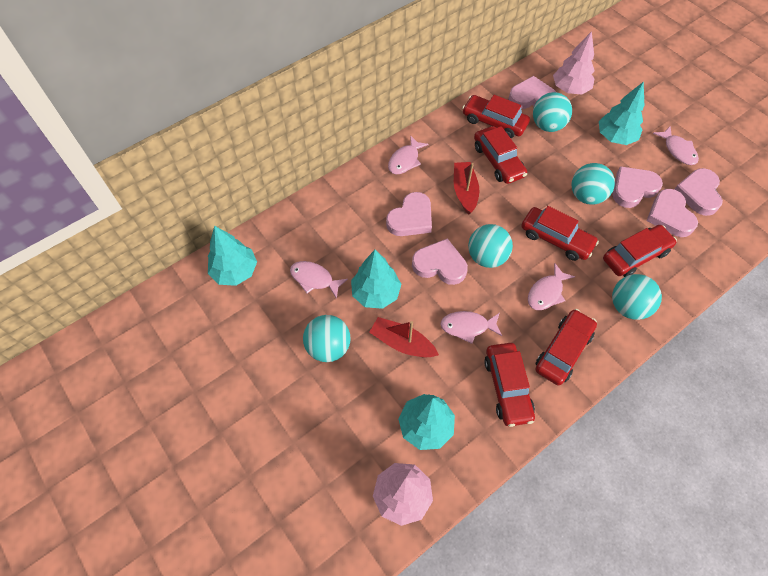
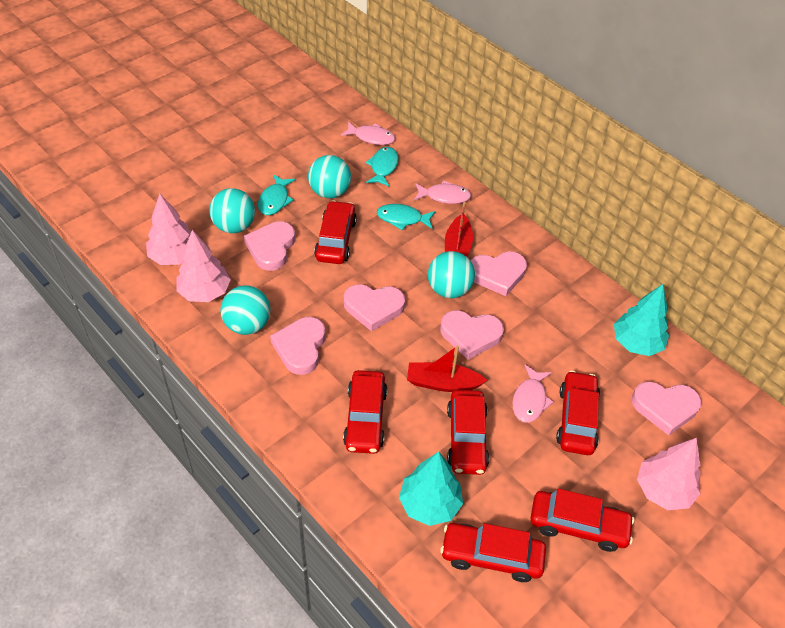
pink fish: 5 -> 3
pink tree: 2 -> 3
turquoise ball: 5 -> 4
turquoise fish: 0 -> 3
turquoise tree: 4 -> 2

